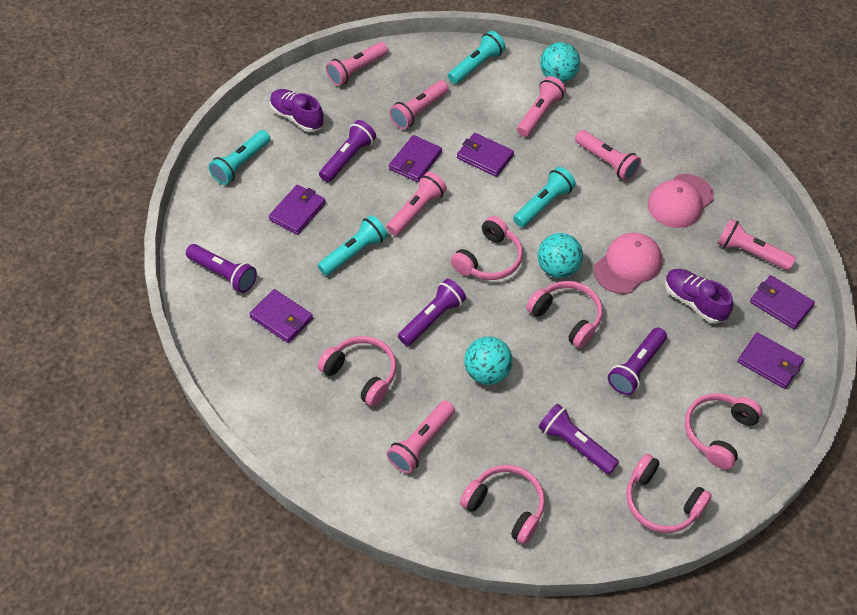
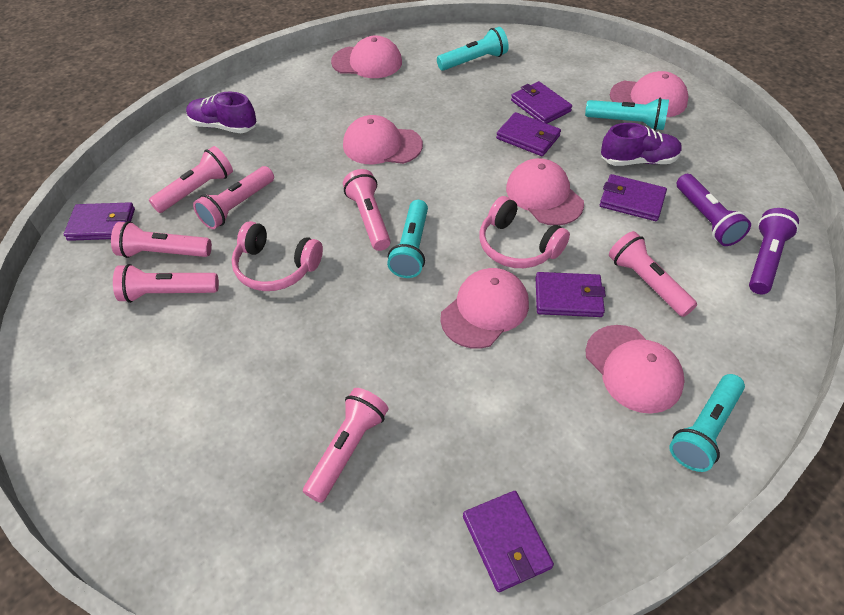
pink cap: 2 -> 6
pink headphones: 6 -> 2
purple flashlight: 5 -> 2
turquoise ball: 3 -> 0

